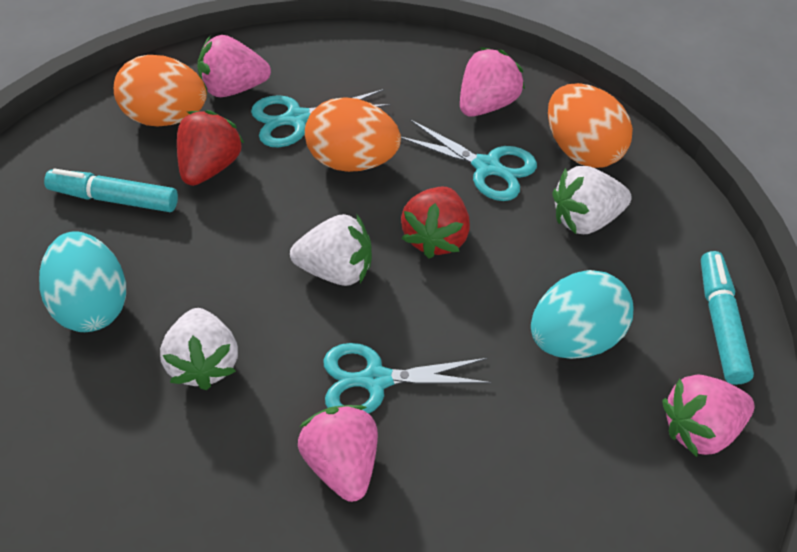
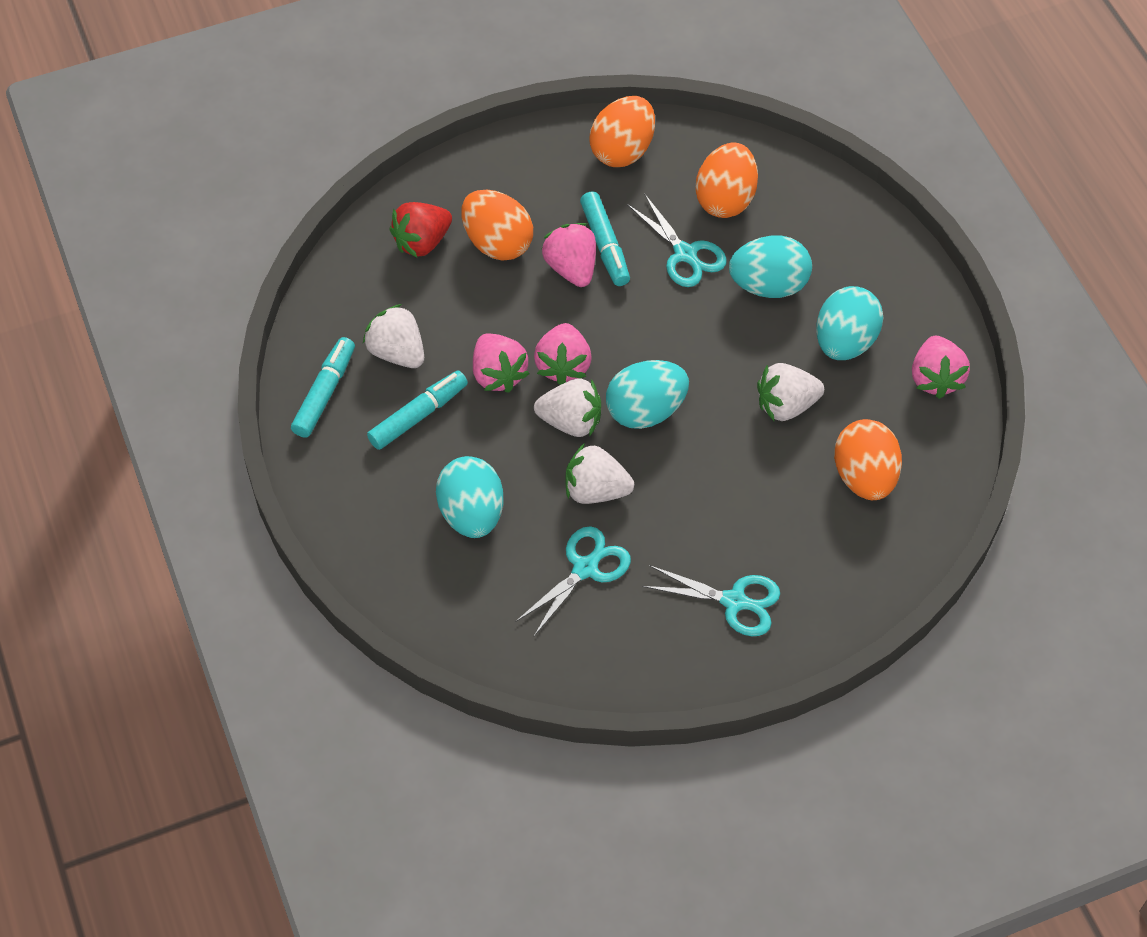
orange egg: 3 -> 4
red strawberry: 2 -> 1
turquoise egg: 2 -> 4
turquoise marker: 2 -> 3
white strawberry: 3 -> 4

